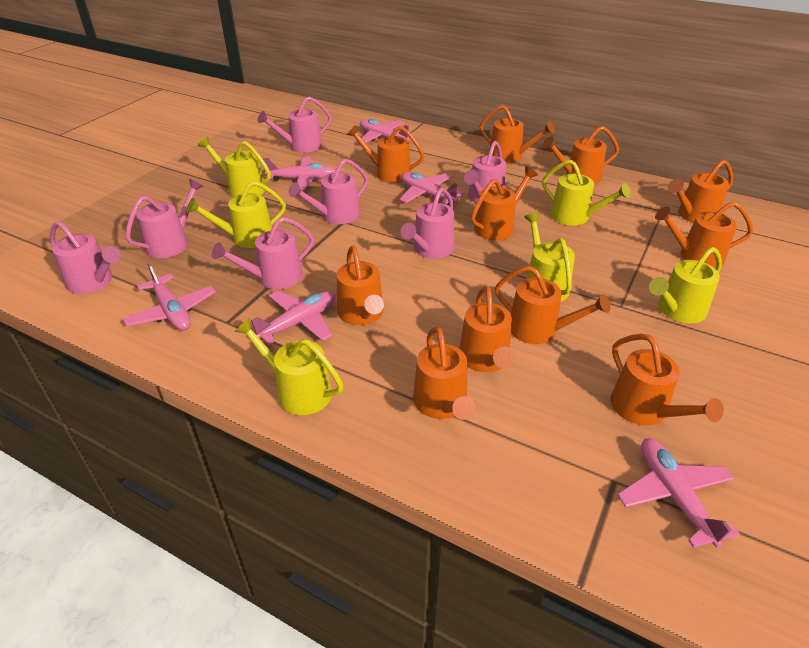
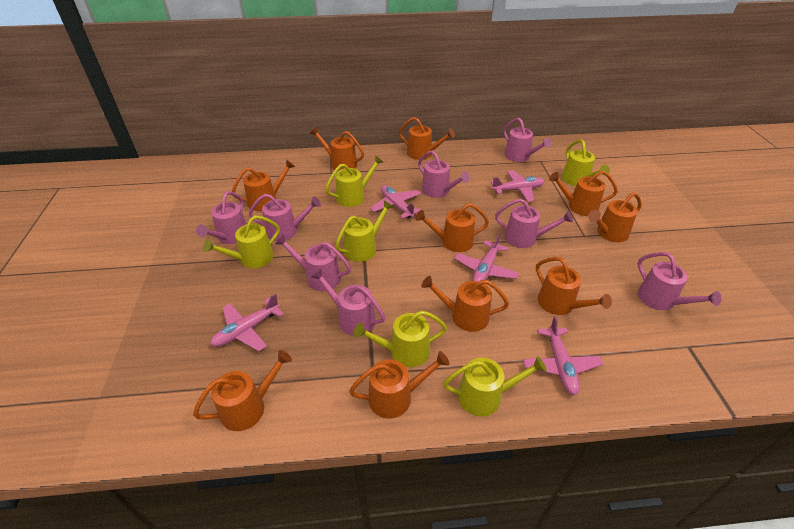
orange watering can: 11 -> 10
pink plane: 6 -> 5
pink watering can: 7 -> 8

